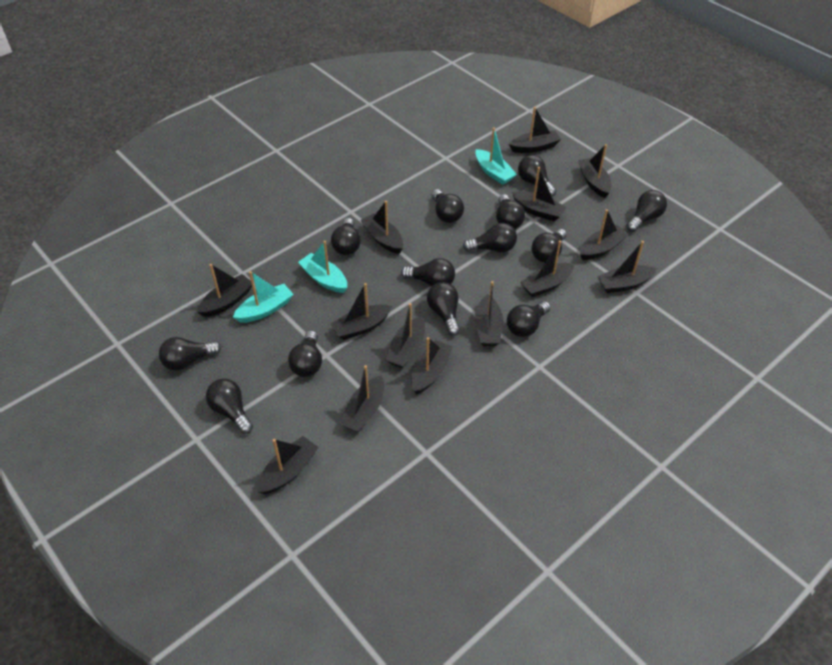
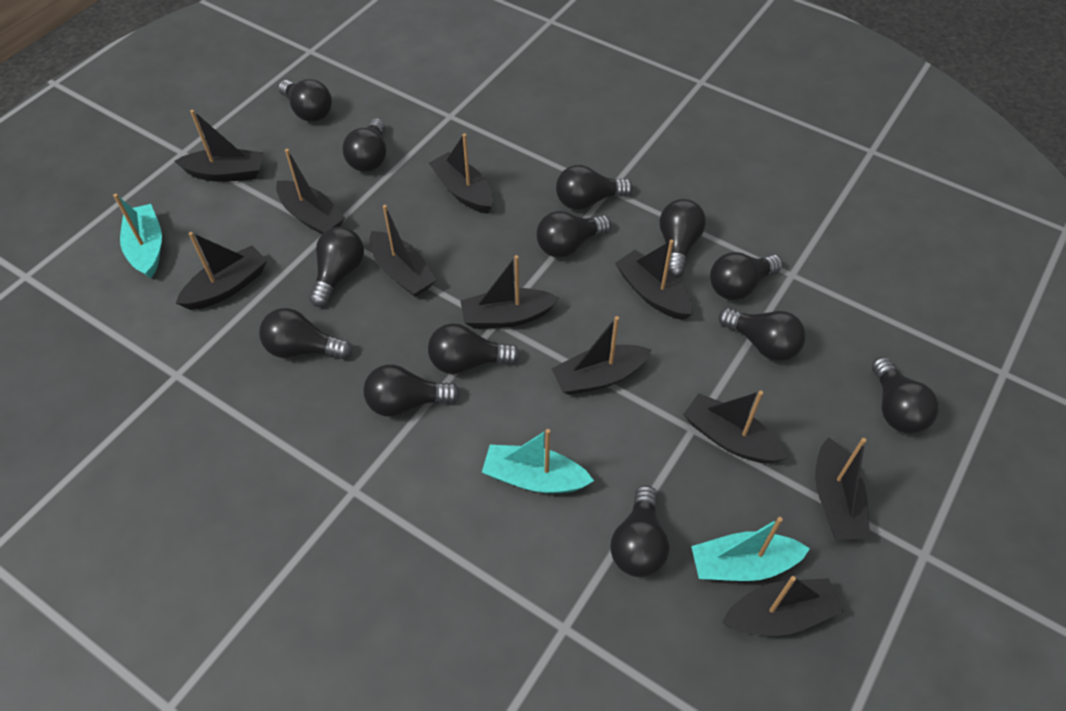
black boat: 14 -> 11

